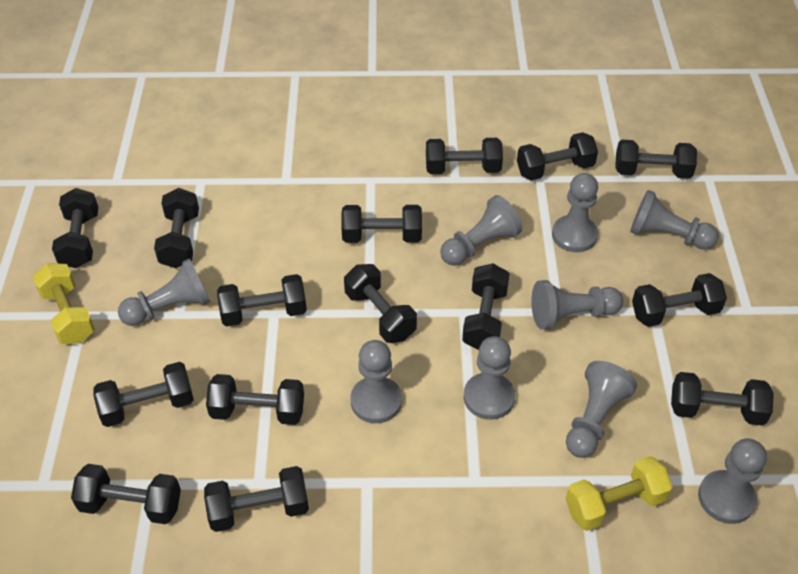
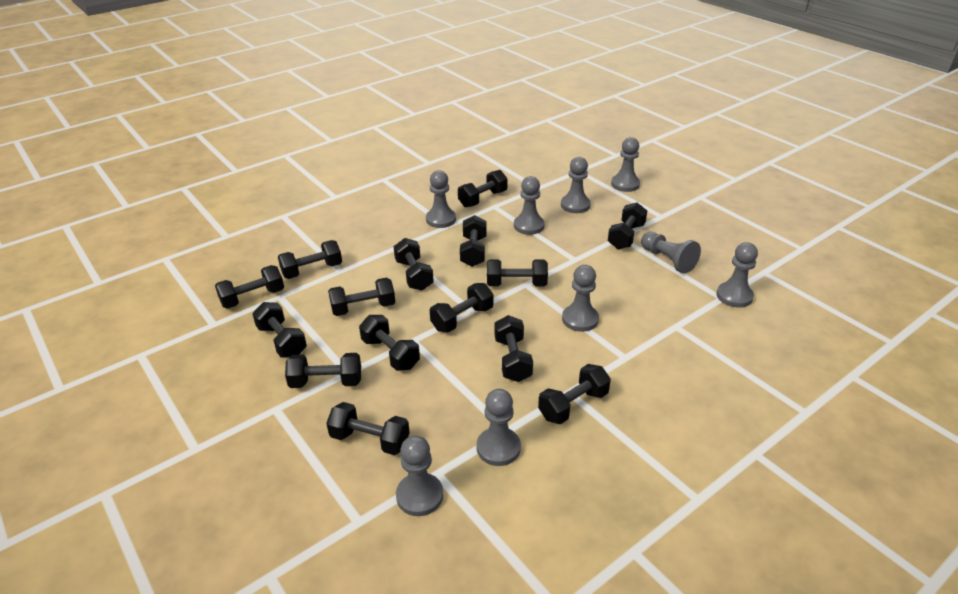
yellow dumbbell: 2 -> 0

